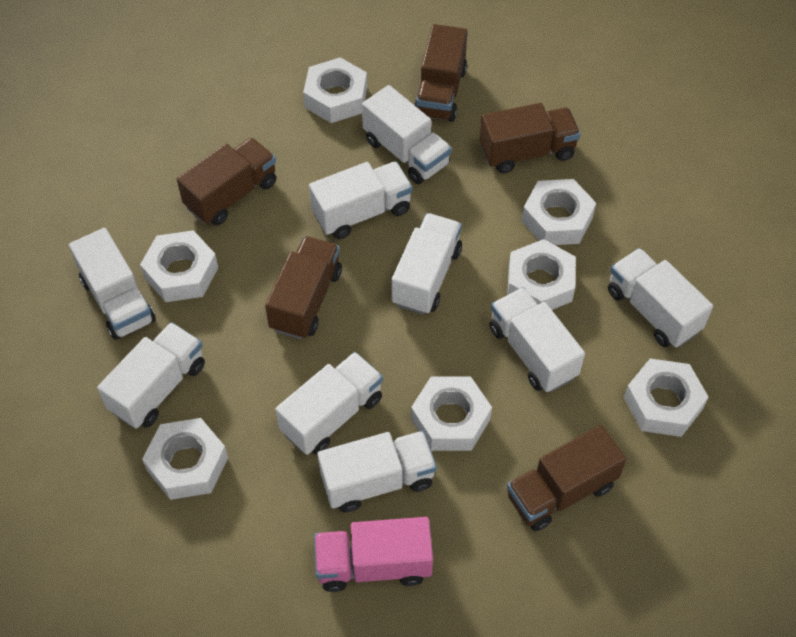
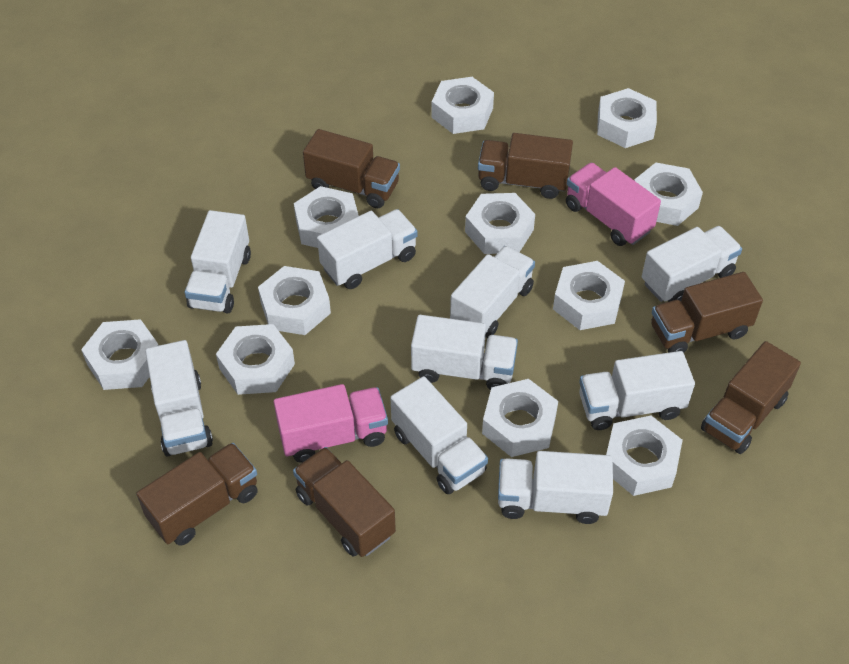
brown truck: 5 -> 6
pink truck: 1 -> 2
white nut: 7 -> 11

